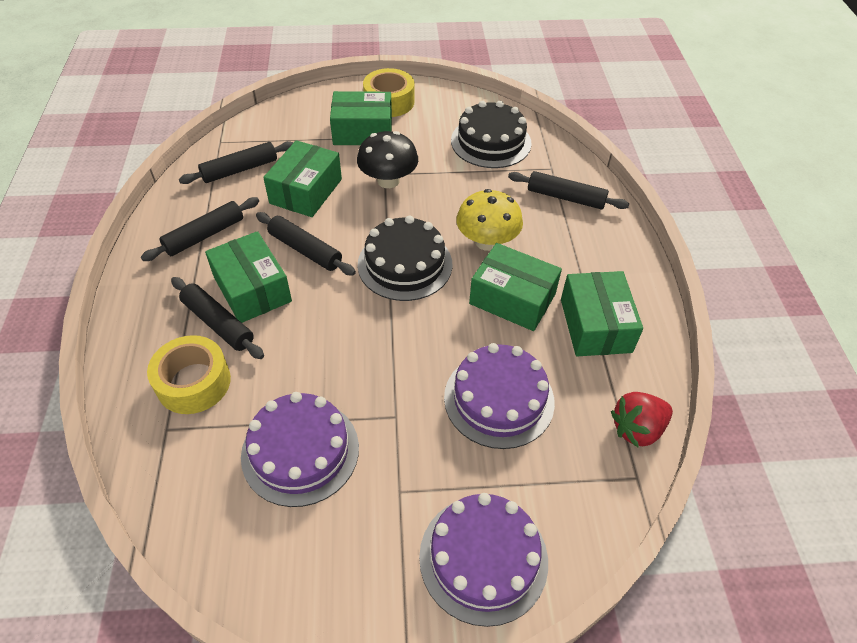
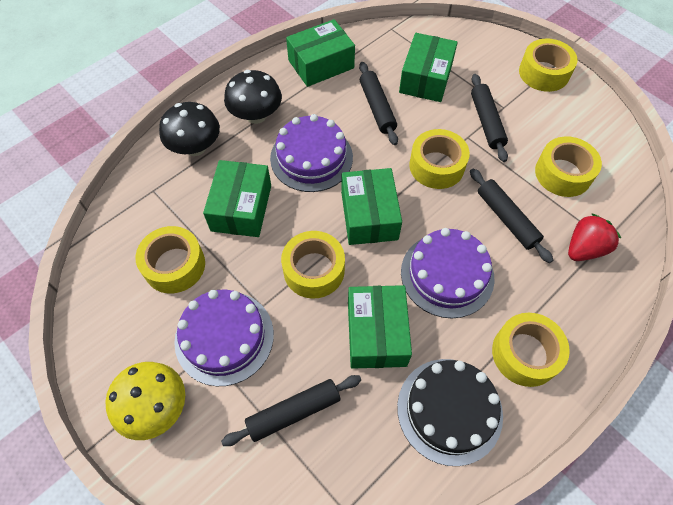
black cake: 2 -> 1
black mushroom: 1 -> 2
black rolling pin: 5 -> 4
yellow tape: 2 -> 6

